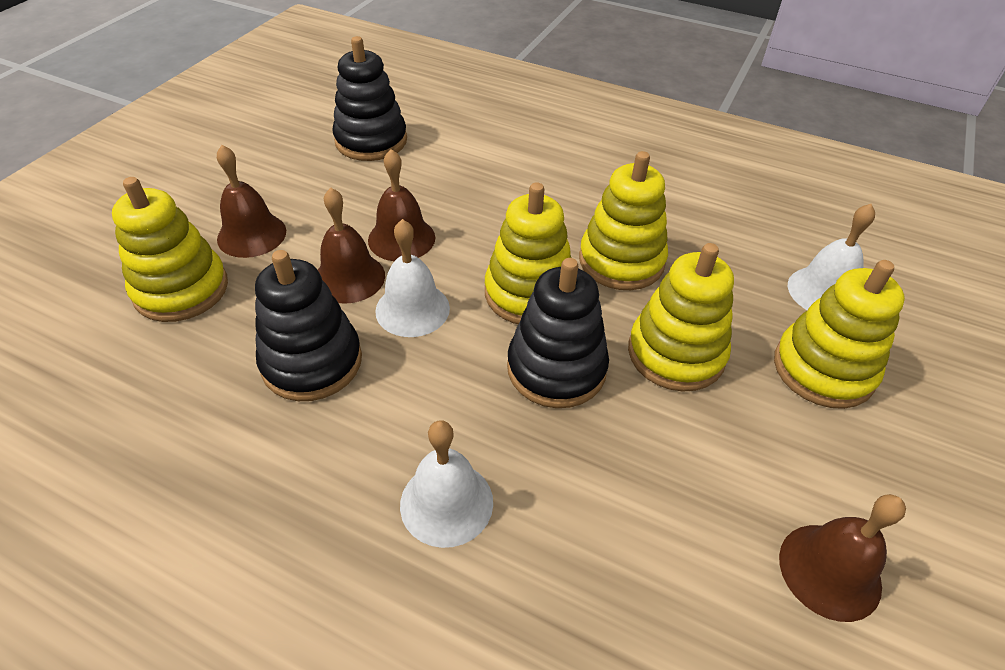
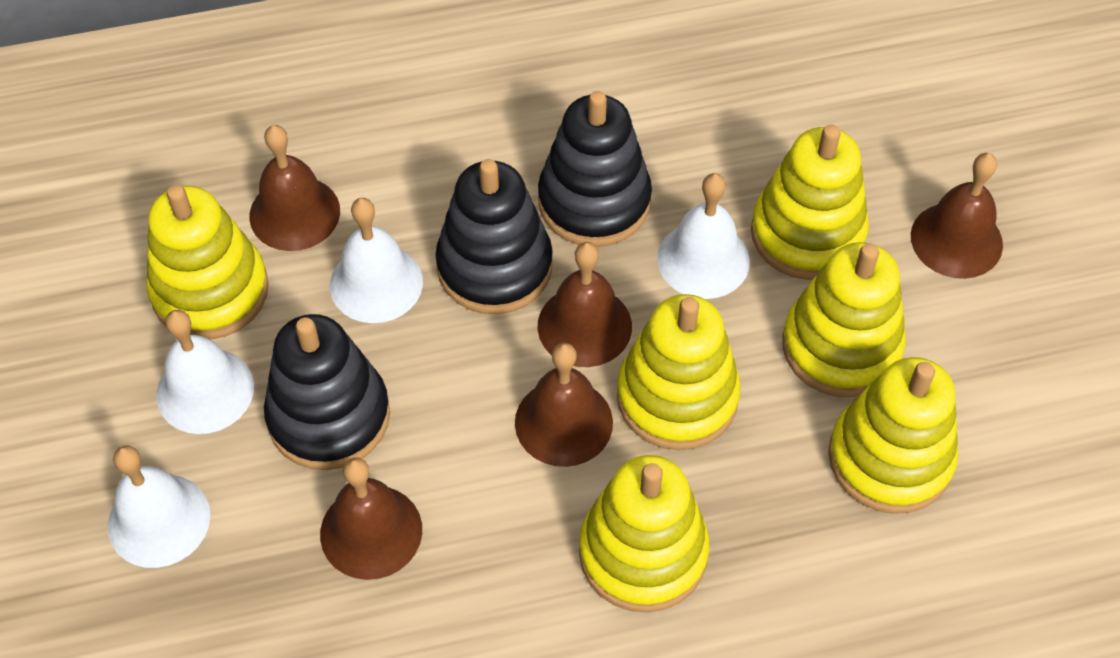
brown bell: 4 -> 5
white bell: 3 -> 4
yellow stacking toy: 5 -> 6

